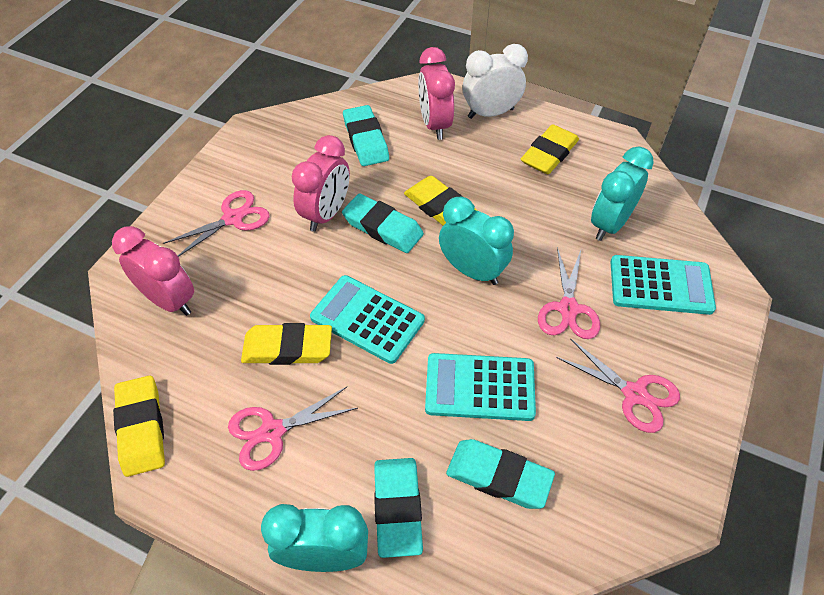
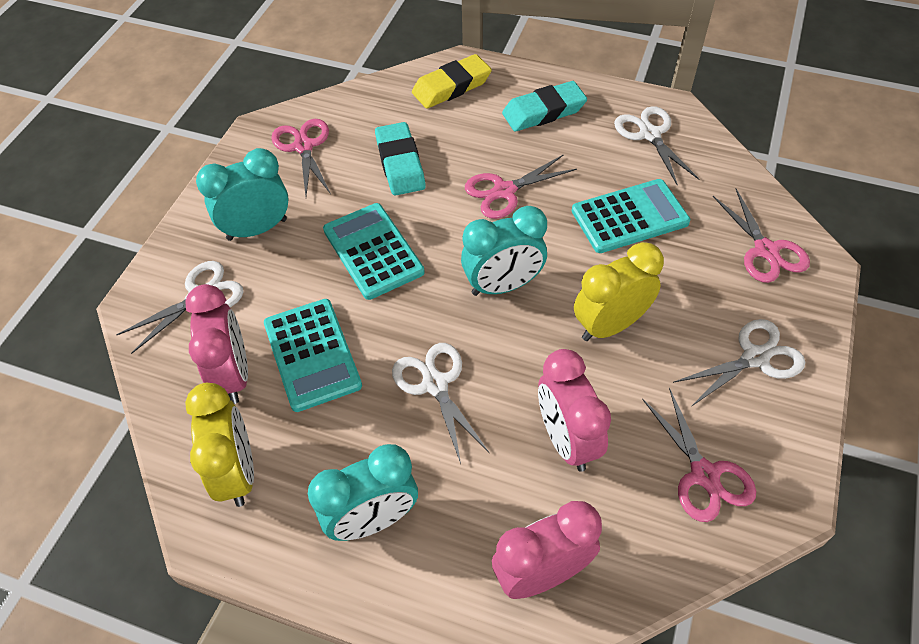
turquoise eraser: 4 -> 2
white clock: 1 -> 0
white scissors: 0 -> 4
yellow clock: 0 -> 2
yellow eraser: 4 -> 1

